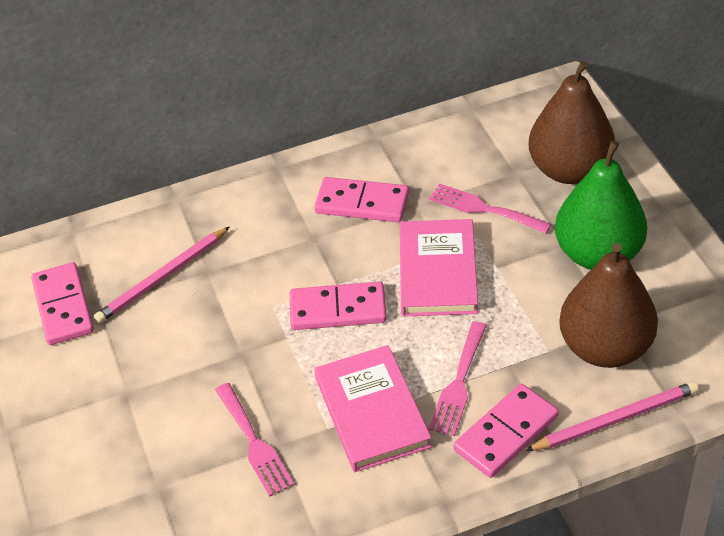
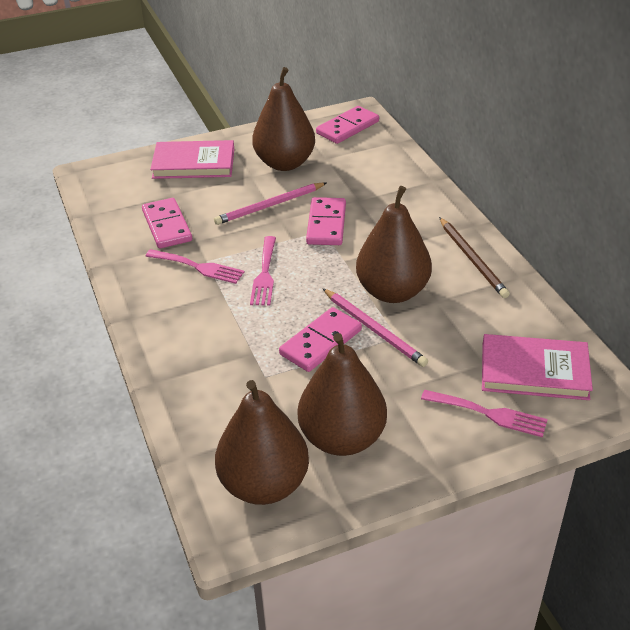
brown pear: 2 -> 4
brown pencil: 0 -> 1
green pear: 1 -> 0

